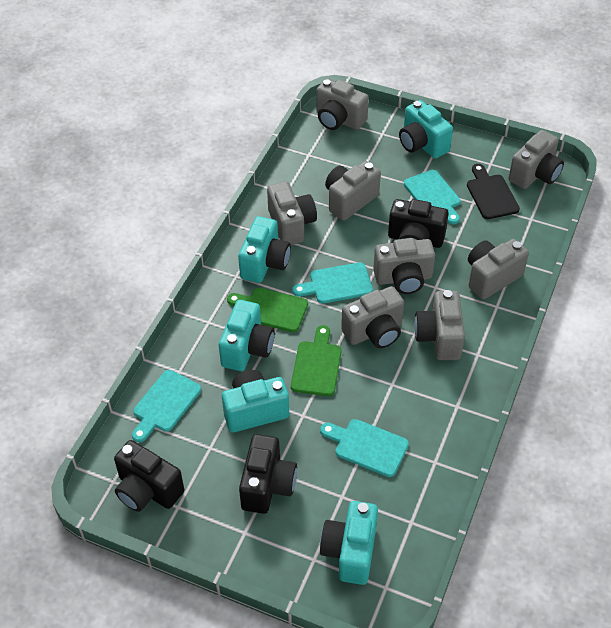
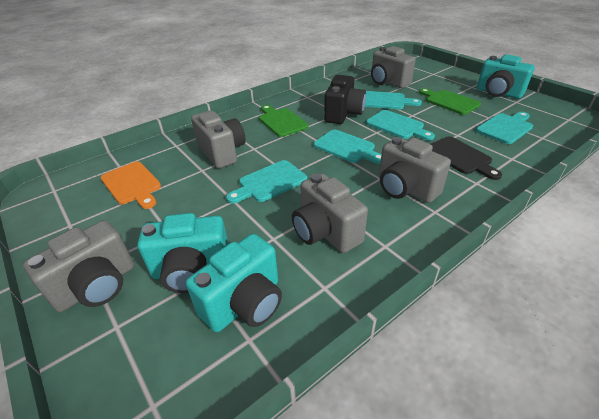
black camera: 3 -> 1
grey camera: 8 -> 5
orange cutting board: 0 -> 1
turquoise camera: 5 -> 3
turquoise cutting board: 4 -> 5

